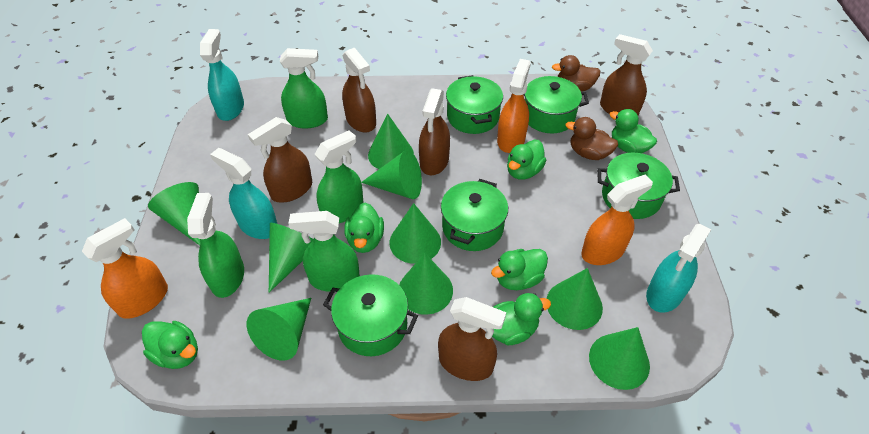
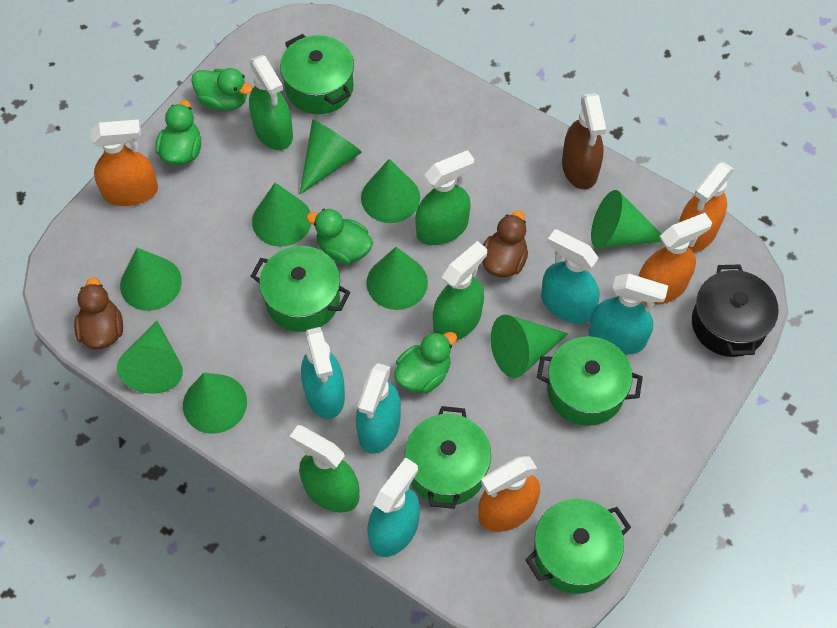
black pot: 0 -> 1
brown spray bottle: 5 -> 1
green duck: 6 -> 4
orange spray bottle: 3 -> 4
turquoise spray bottle: 3 -> 5

